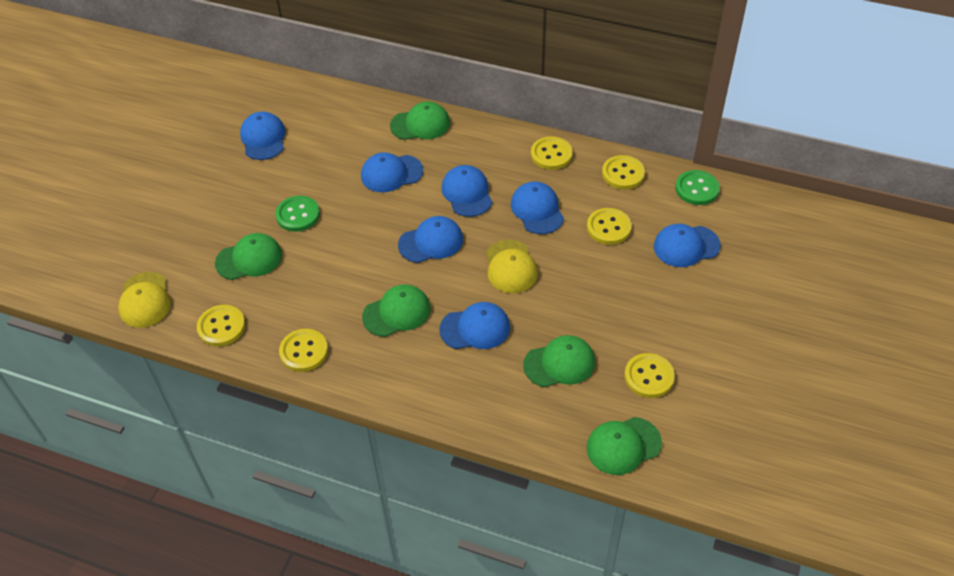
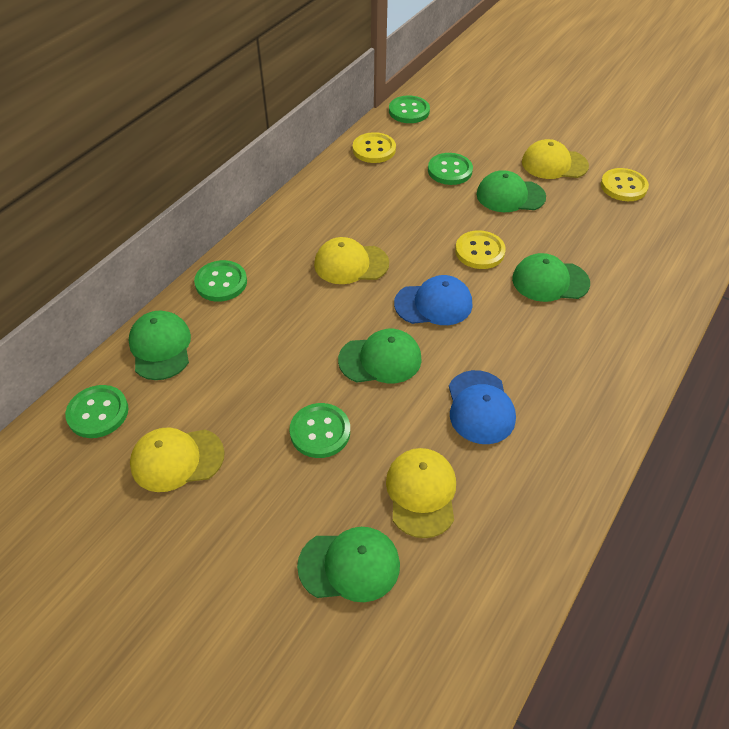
blue cap: 7 -> 2
green button: 2 -> 5
yellow button: 6 -> 3
yellow cap: 2 -> 4

